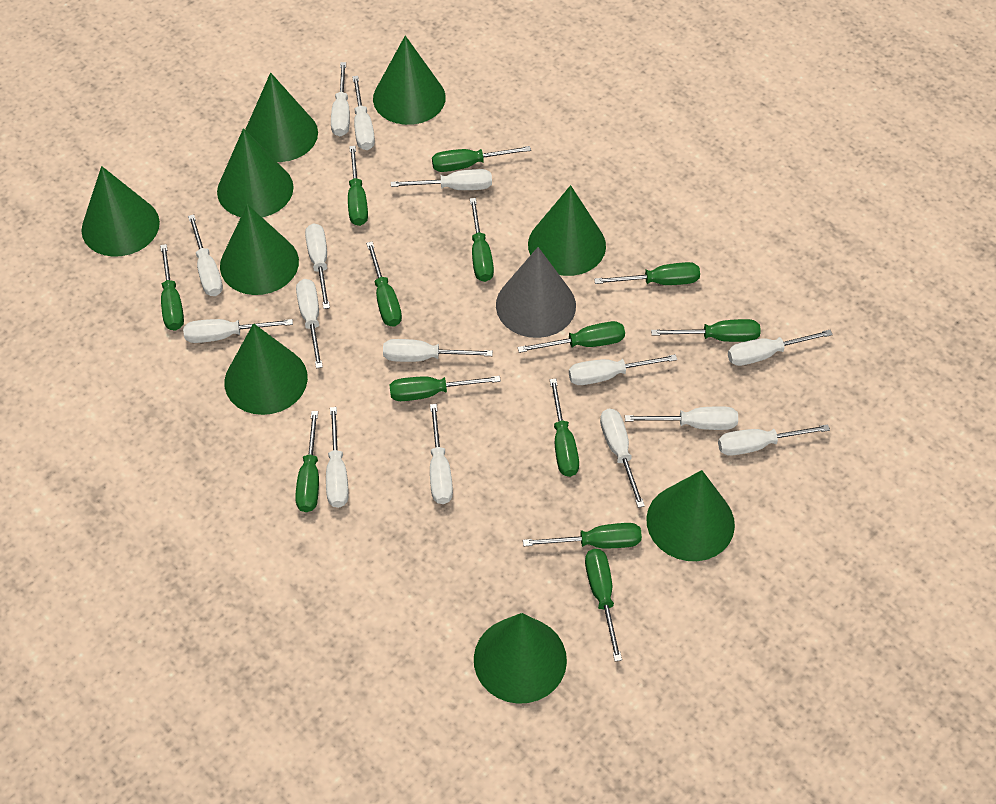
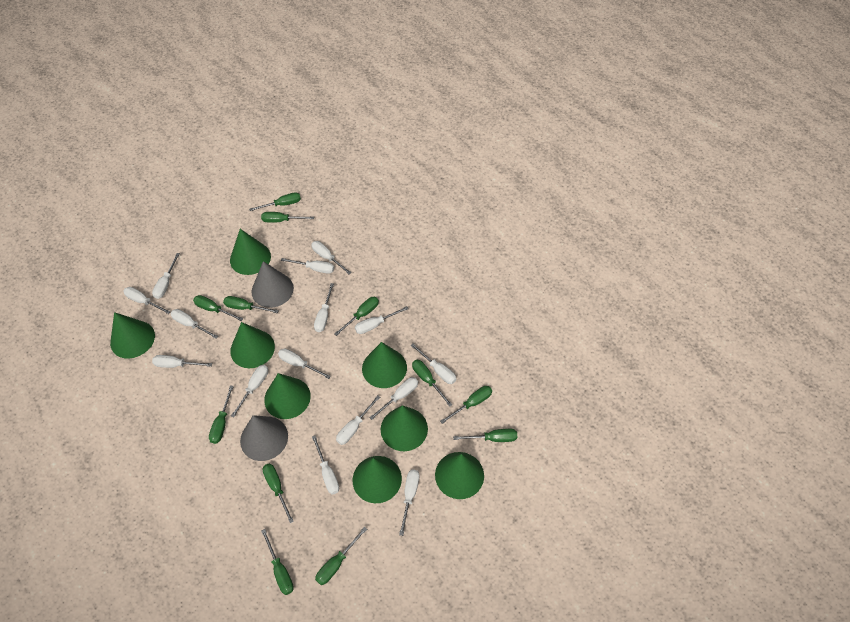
green cone: 9 -> 8
green screwdriver: 13 -> 12
grey cone: 1 -> 2

